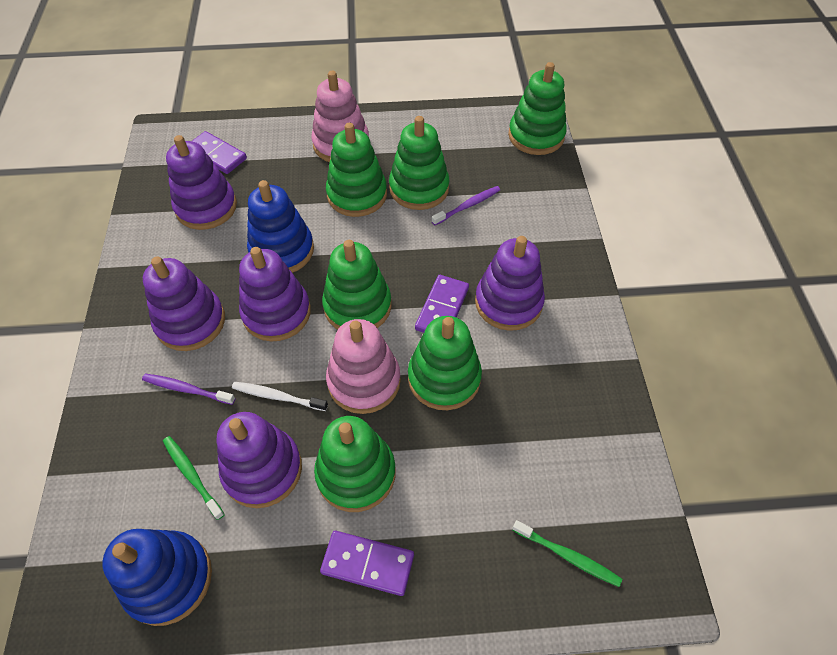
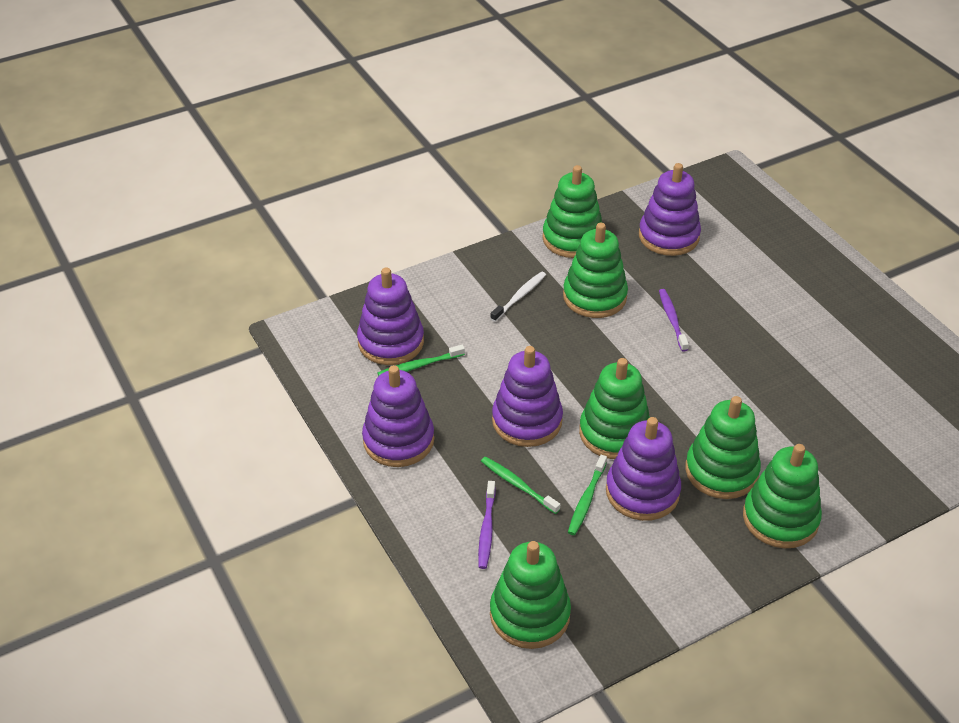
blue stacking toy: 2 -> 0
green toothbrush: 2 -> 3
pink stacking toy: 2 -> 0
purple domino: 3 -> 0

